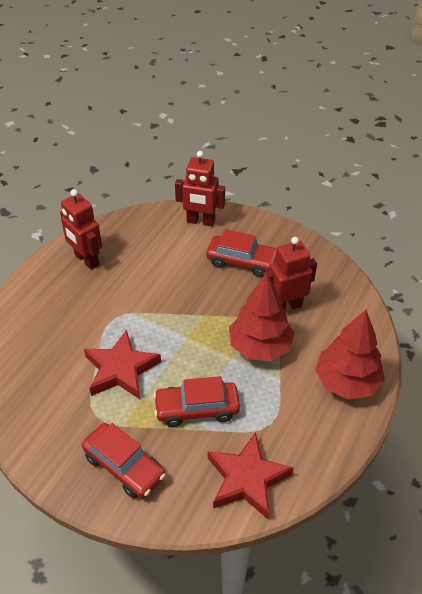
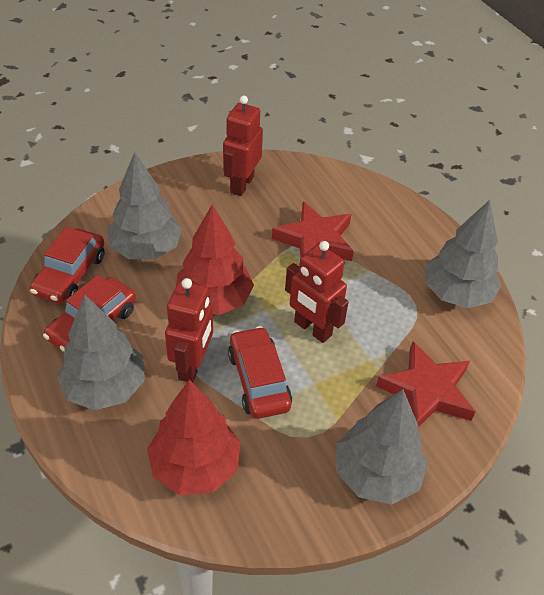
grey tree: 0 -> 4

